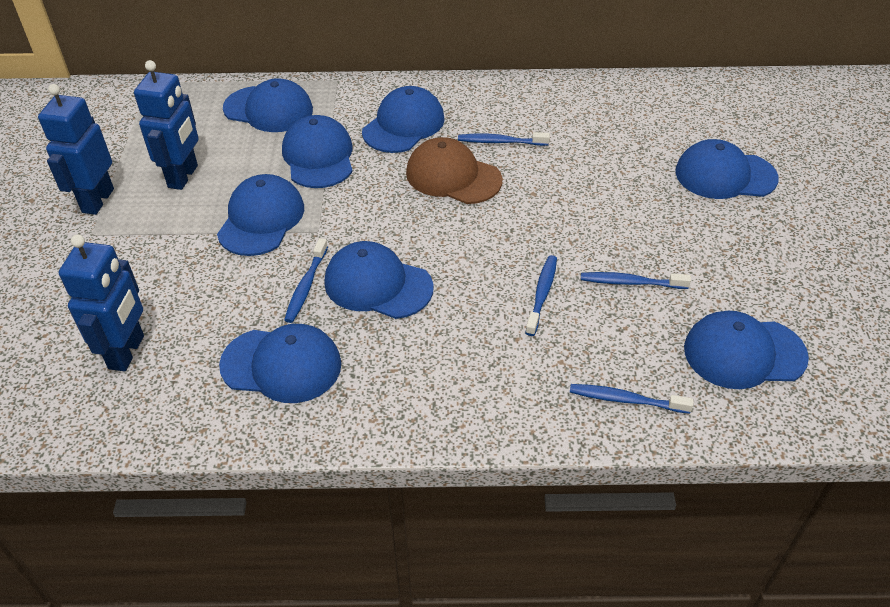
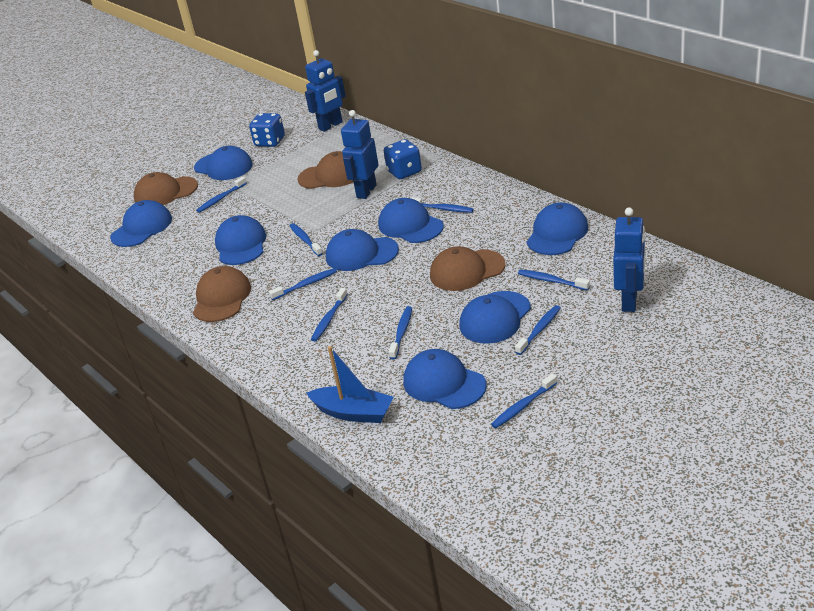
blue boat: 0 -> 1
blue dice: 0 -> 2
blue toothbrush: 5 -> 9
brown cap: 1 -> 4

